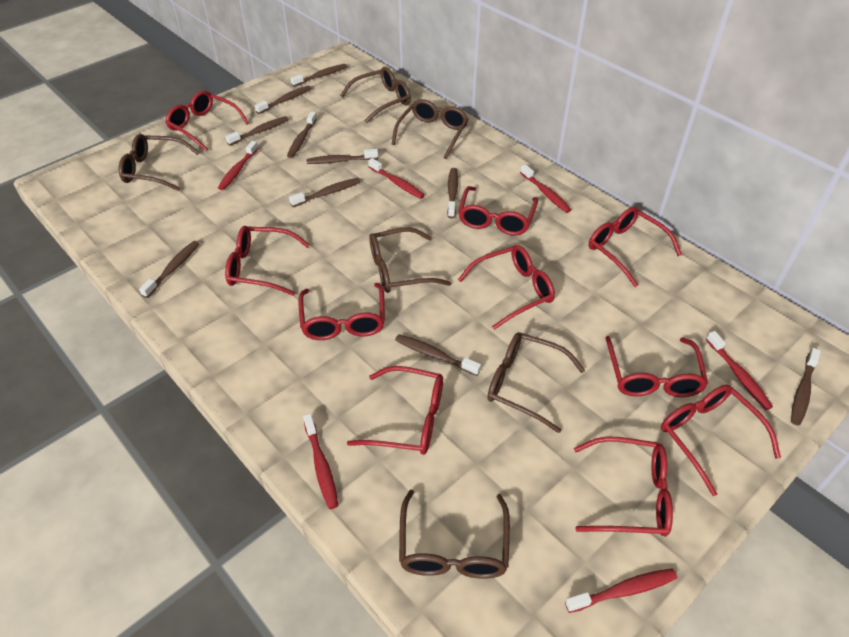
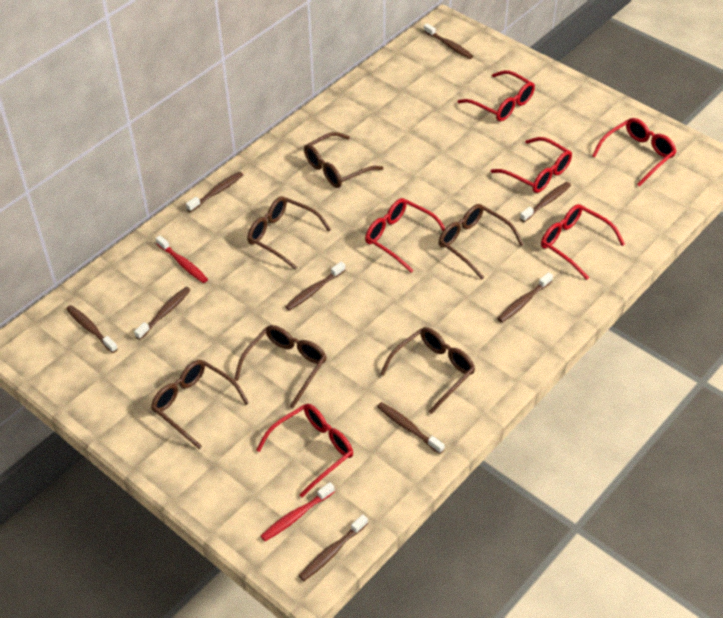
brown toothbrush: 10 -> 9
red glasses: 10 -> 6
red toothbrush: 6 -> 2

